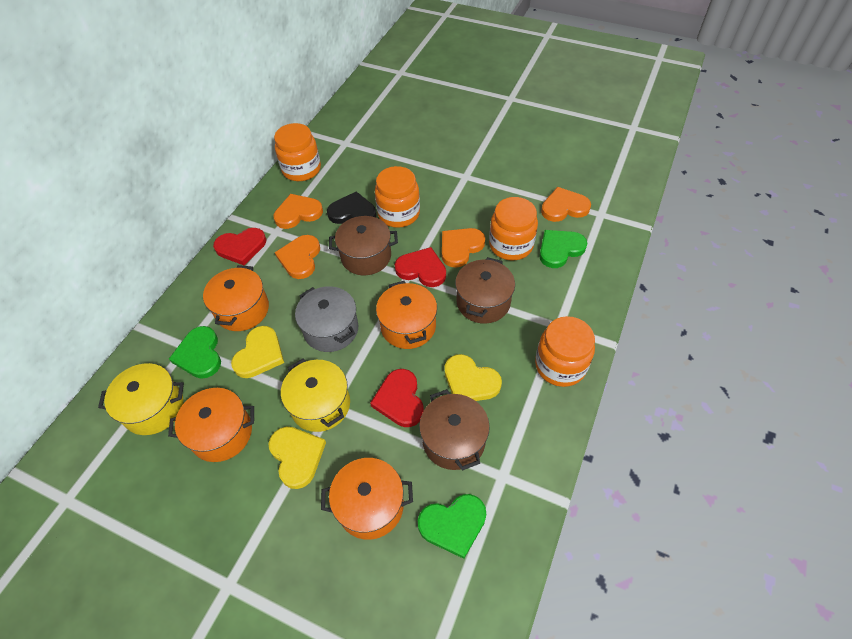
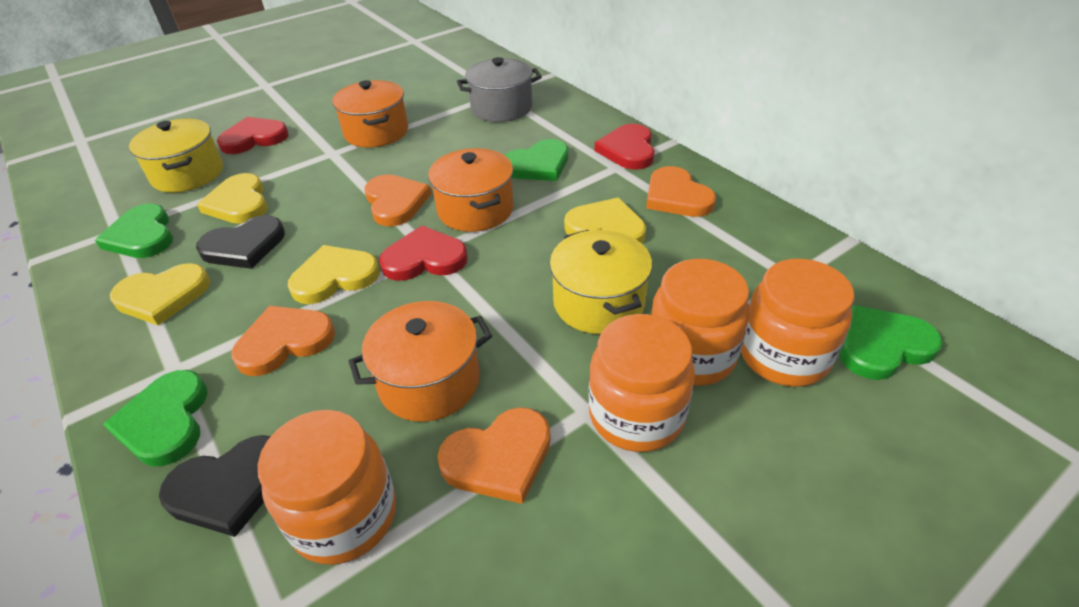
black heart: 1 -> 2
brown pot: 3 -> 0
green heart: 3 -> 4
orange pot: 4 -> 3
yellow heart: 3 -> 4

